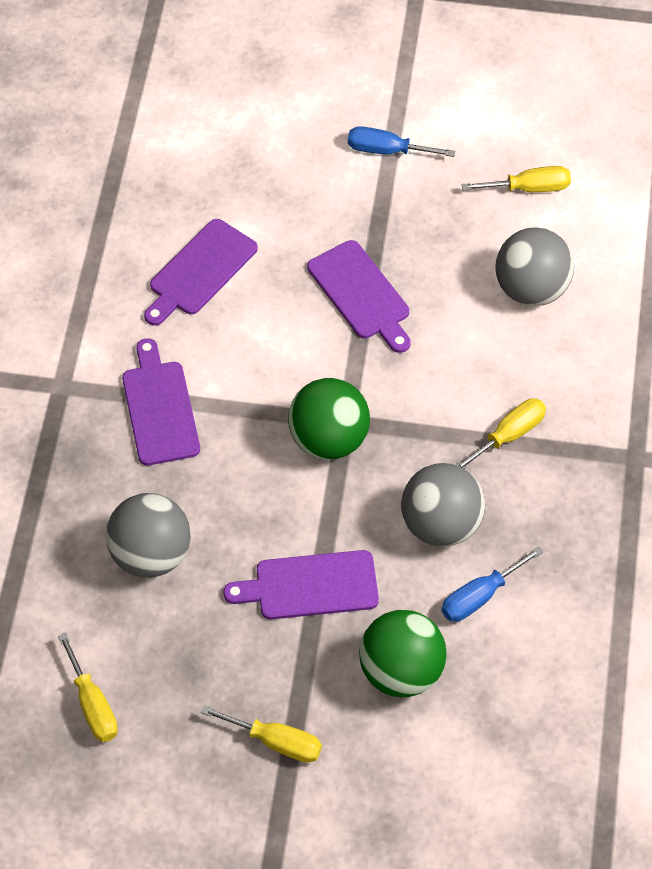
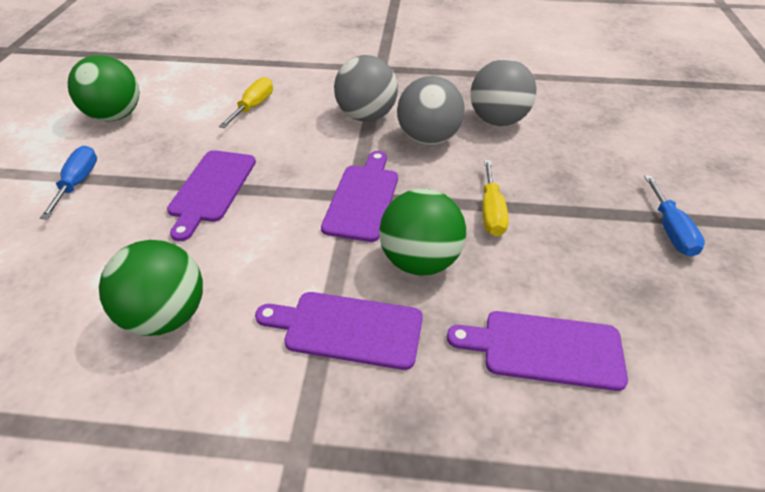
green ball: 2 -> 3
yellow screwdriver: 4 -> 2

